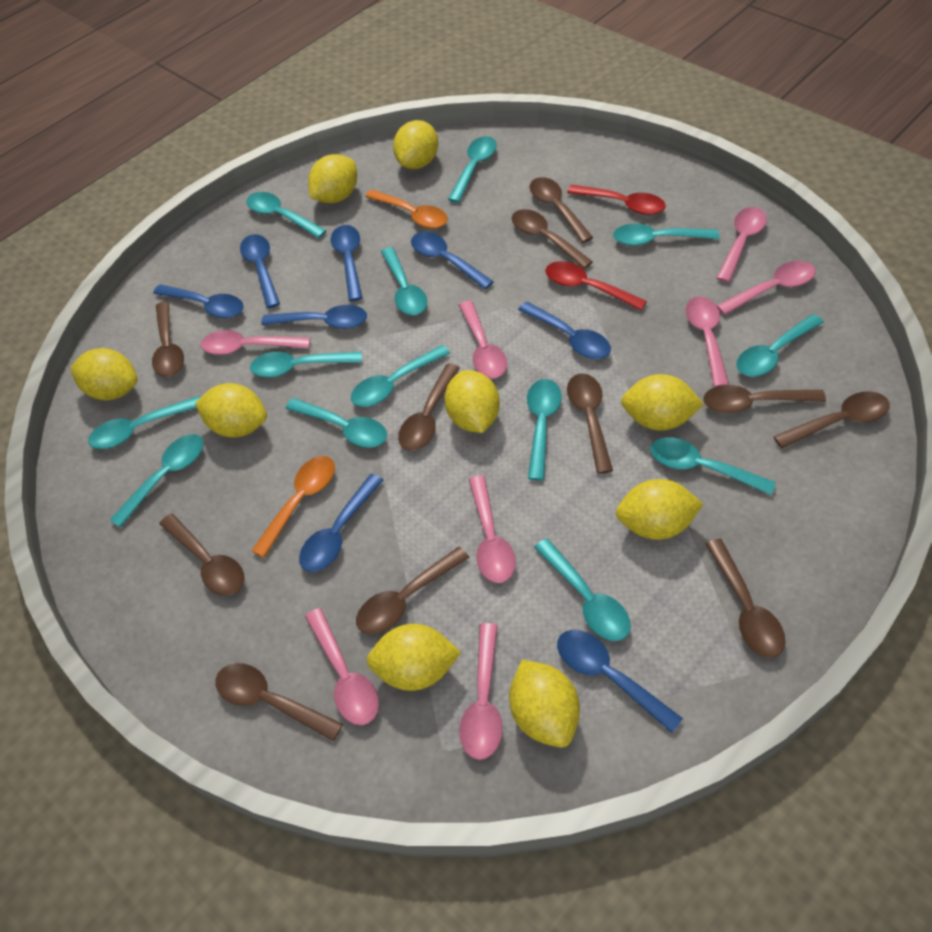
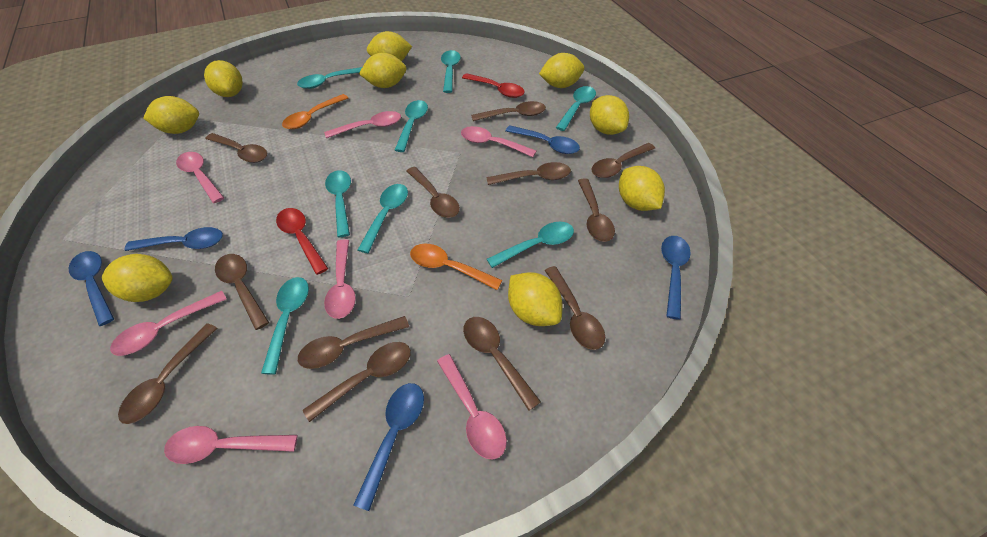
blue spoon: 8 -> 5
brown spoon: 11 -> 12
pink spoon: 8 -> 7
turquoise spoon: 13 -> 8

